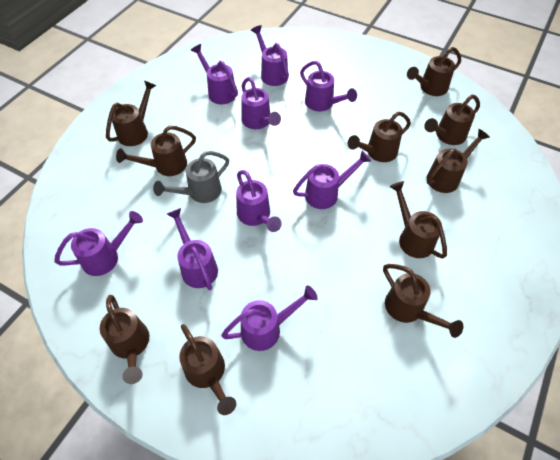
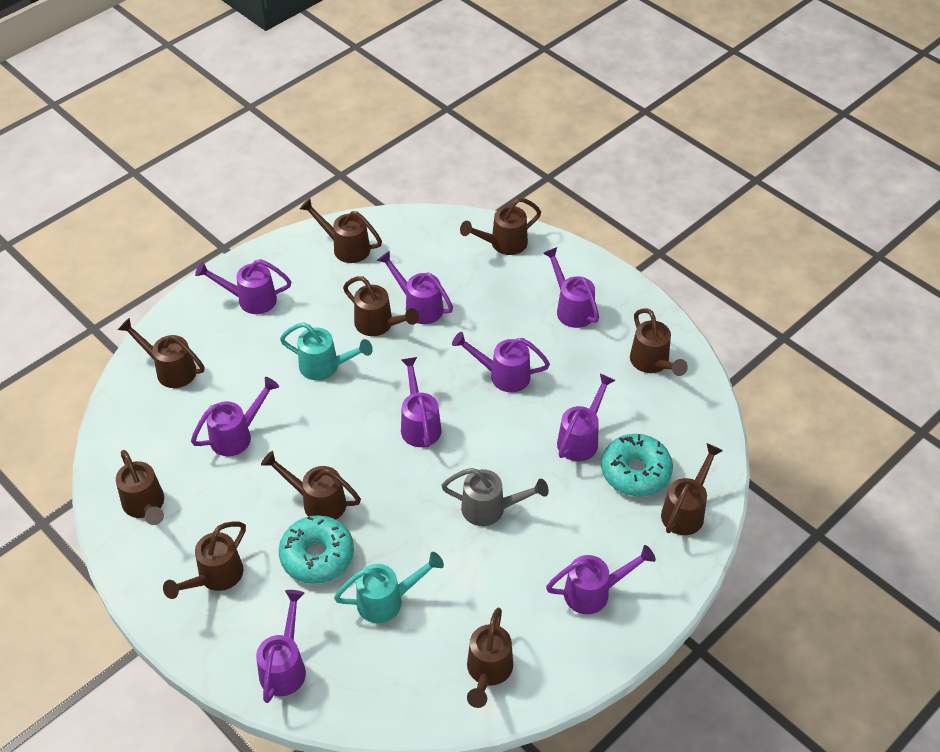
turquoise donut: 0 -> 2
turquoise watering can: 0 -> 2

